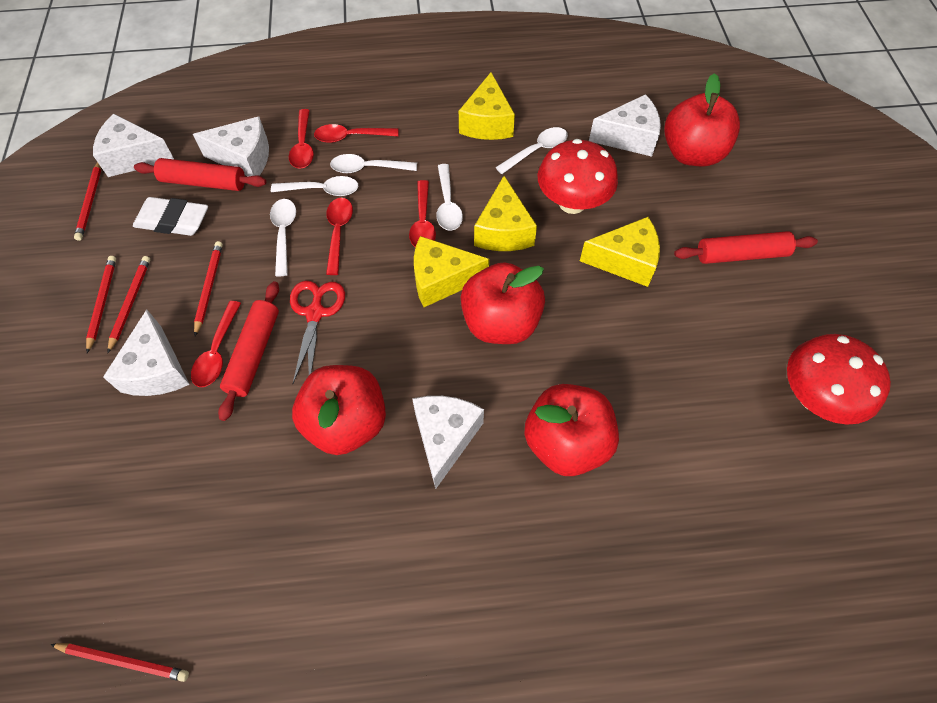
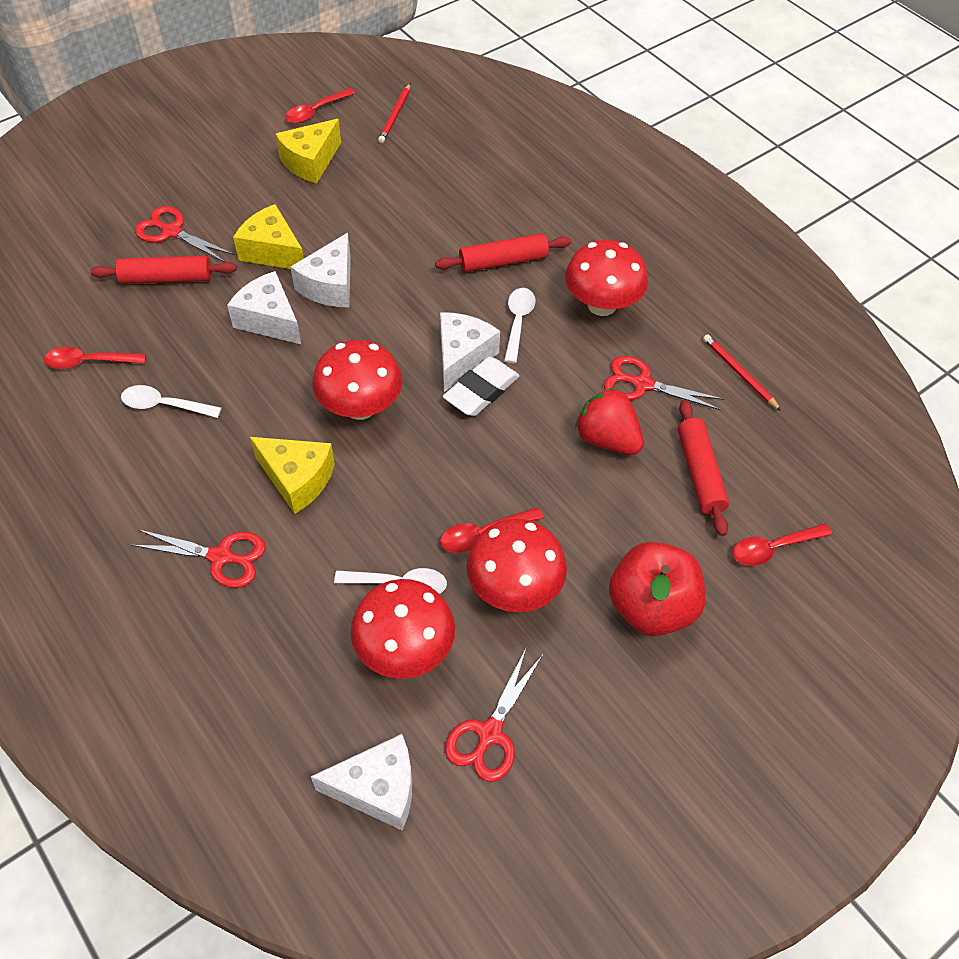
red apple: 4 -> 1
red mushroom: 2 -> 4
red pencil: 5 -> 2
red scissors: 1 -> 4
red spoon: 5 -> 4
red strawberry: 0 -> 1
white cheese: 5 -> 4
white spoon: 5 -> 3
yellow cheese: 4 -> 3

